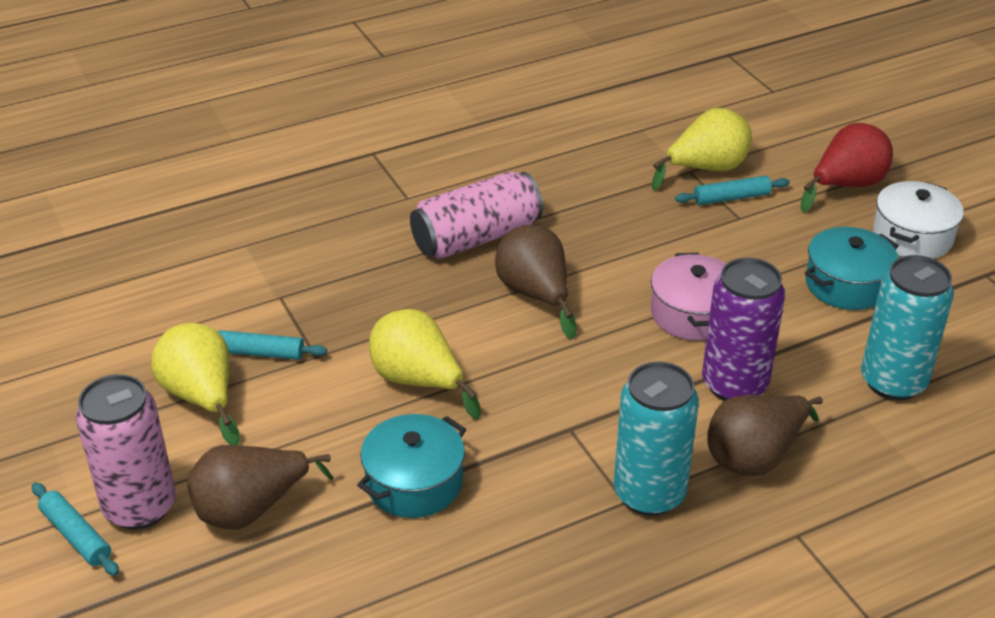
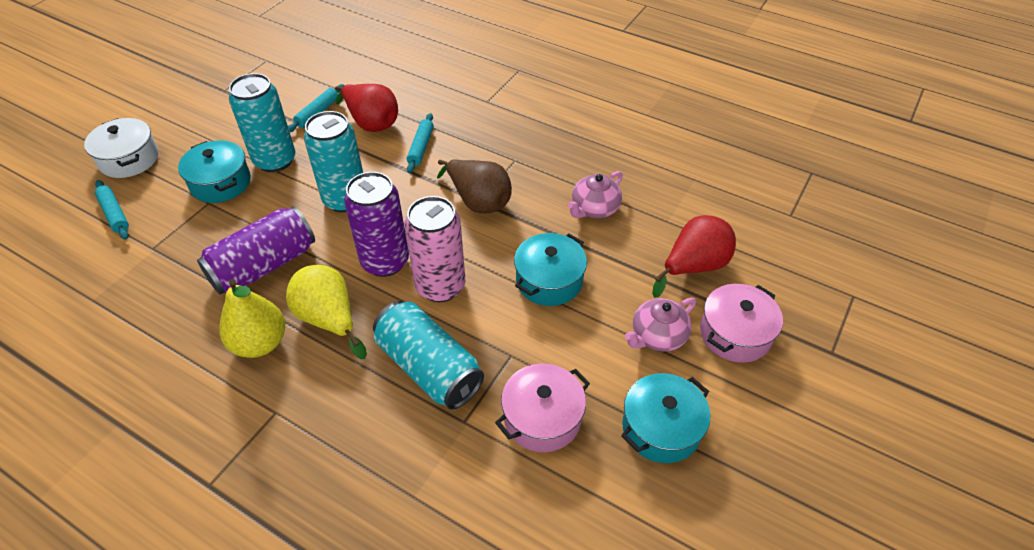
brown pear: 3 -> 1
pink can: 2 -> 1
pink pot: 1 -> 2
pink teapot: 0 -> 2
purple can: 1 -> 2
red pear: 1 -> 2
turquoise can: 2 -> 3
turquoise pot: 2 -> 3
yellow pear: 3 -> 2

